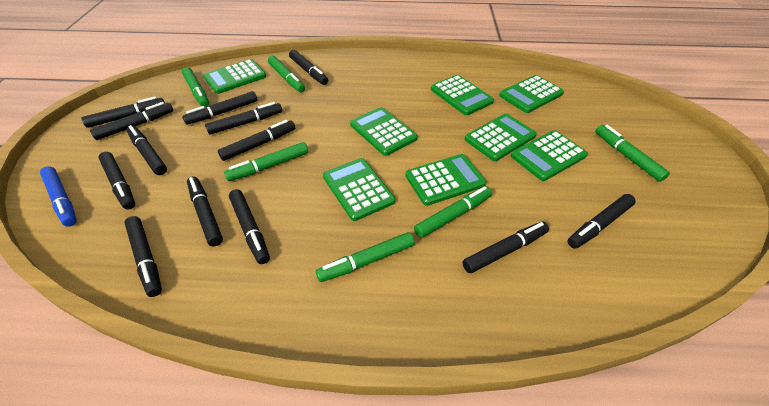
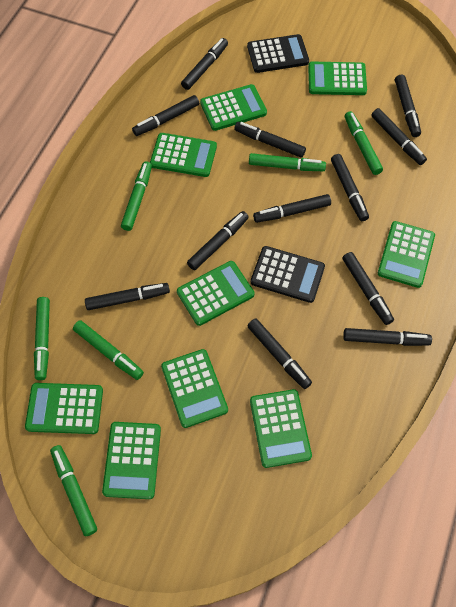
black calculator: 0 -> 2
black marker: 13 -> 12
blue marker: 1 -> 0
green calculator: 8 -> 9

